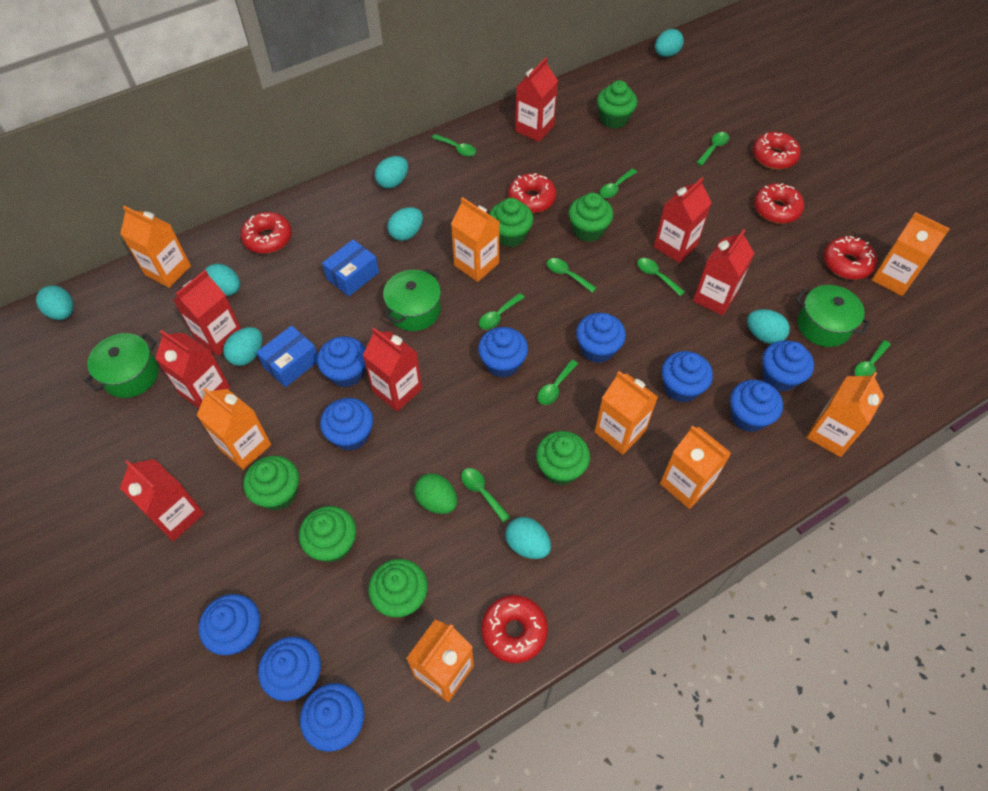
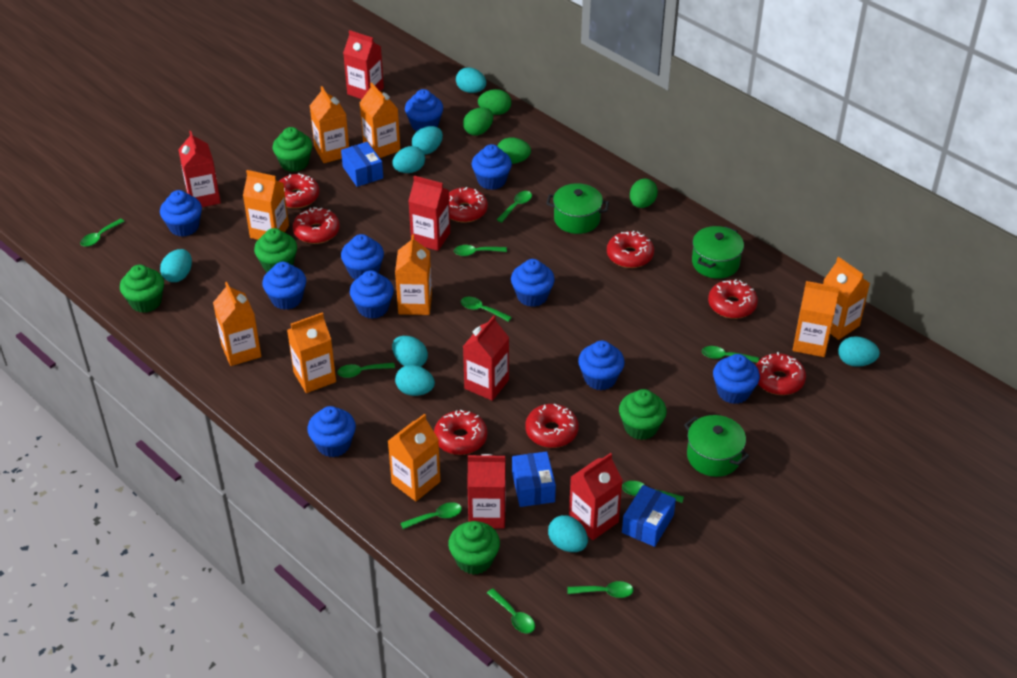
blue box: 2 -> 3
green cupcake: 7 -> 5
green egg: 1 -> 4
green spoon: 9 -> 10
orange carton: 8 -> 9
red carton: 7 -> 6
red donut: 6 -> 8

